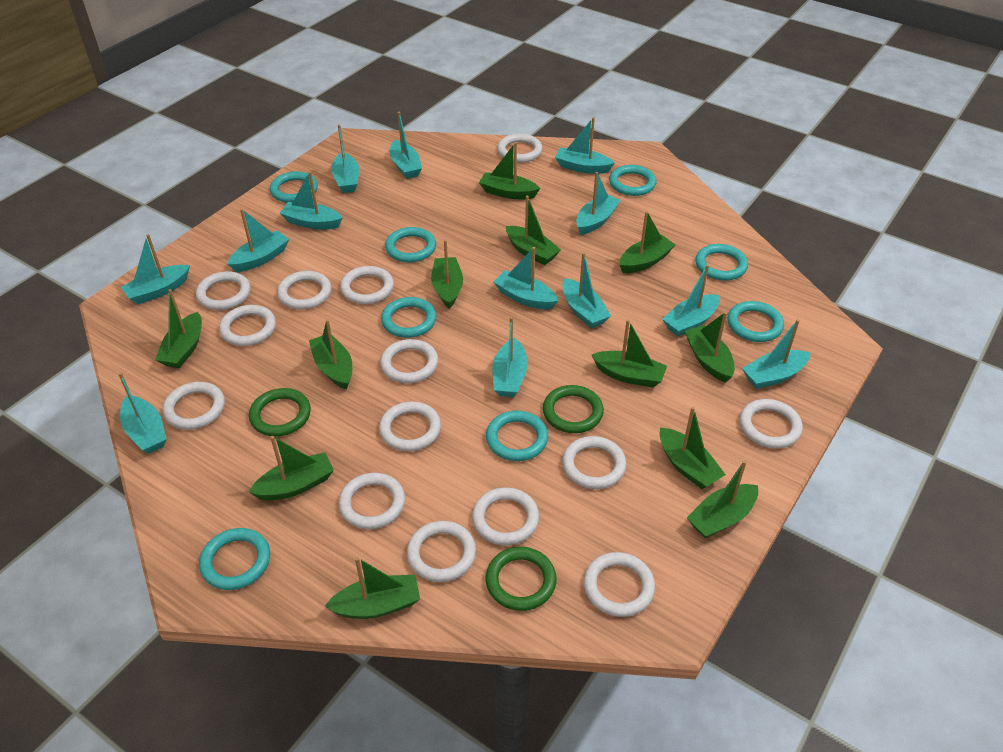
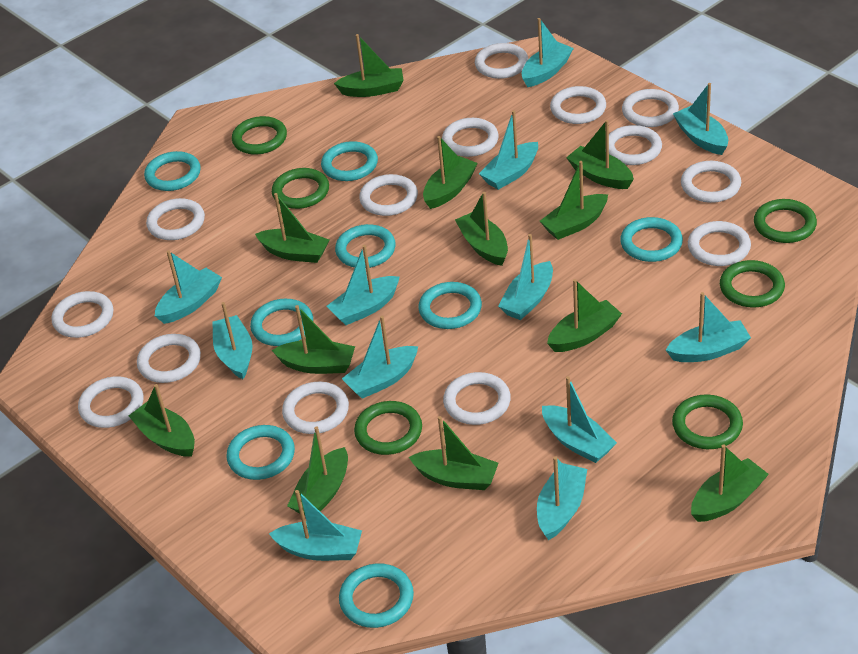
green ring: 3 -> 6
turquoise boat: 13 -> 12

